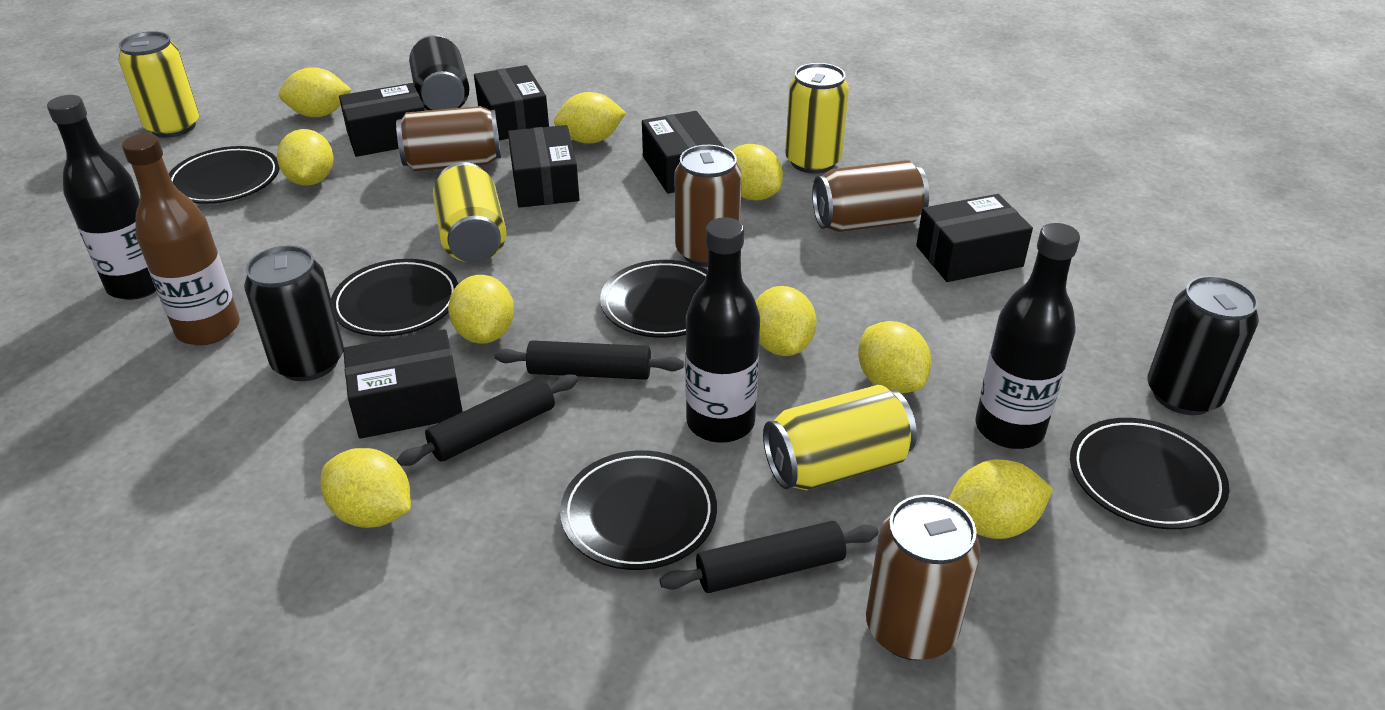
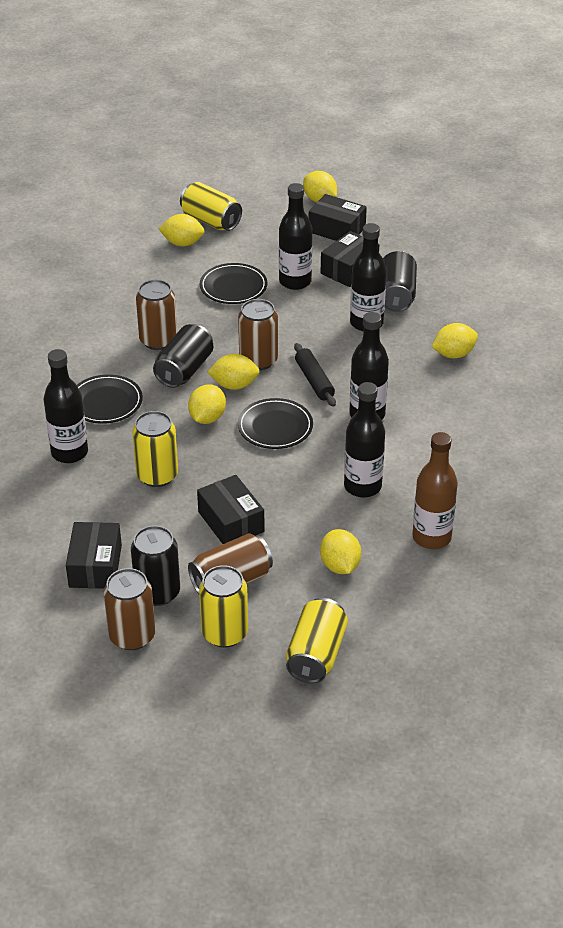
black bottle: 3 -> 5
black box: 6 -> 4
black plate: 5 -> 3
black rolling pin: 3 -> 1
yellow lemon: 9 -> 6

